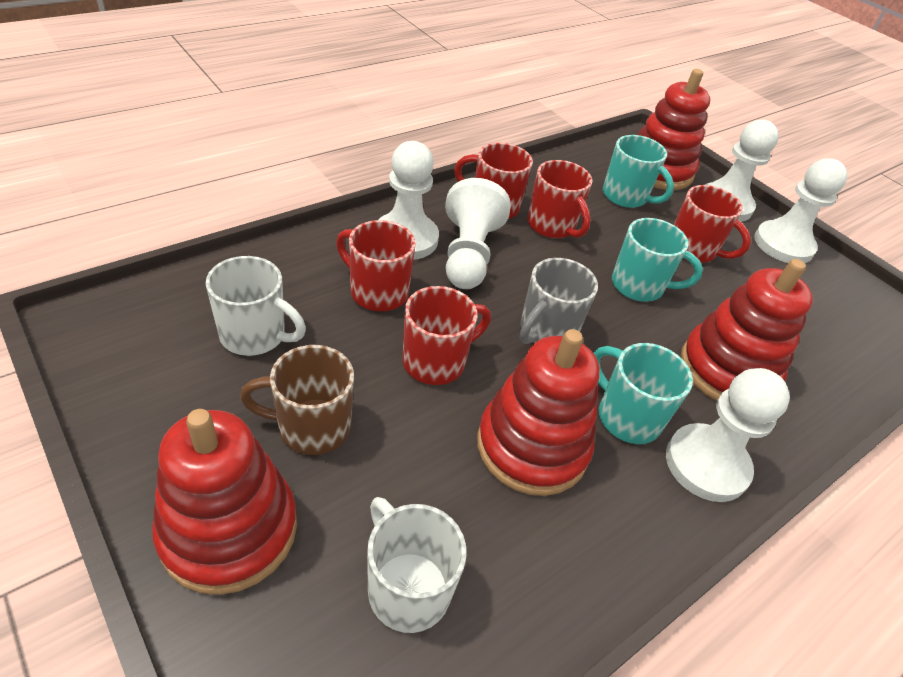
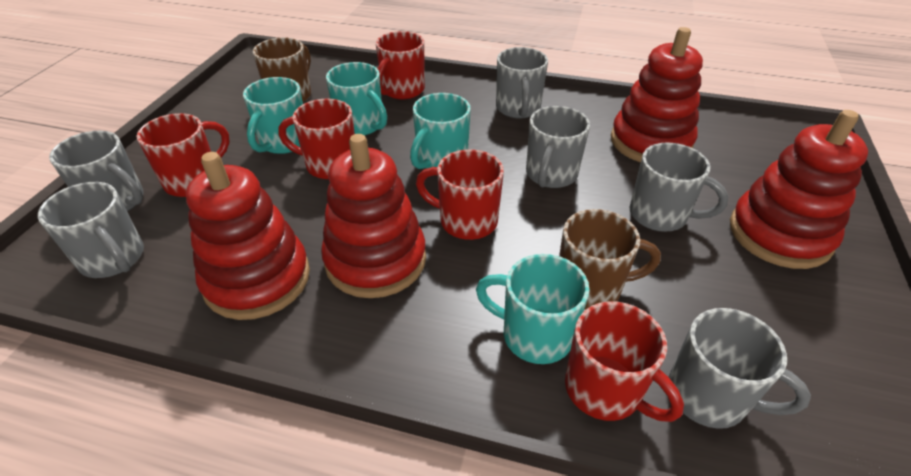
brown mug: 1 -> 2
grey mug: 1 -> 6
turquoise mug: 3 -> 4
white mug: 2 -> 0
white pawn: 5 -> 0

